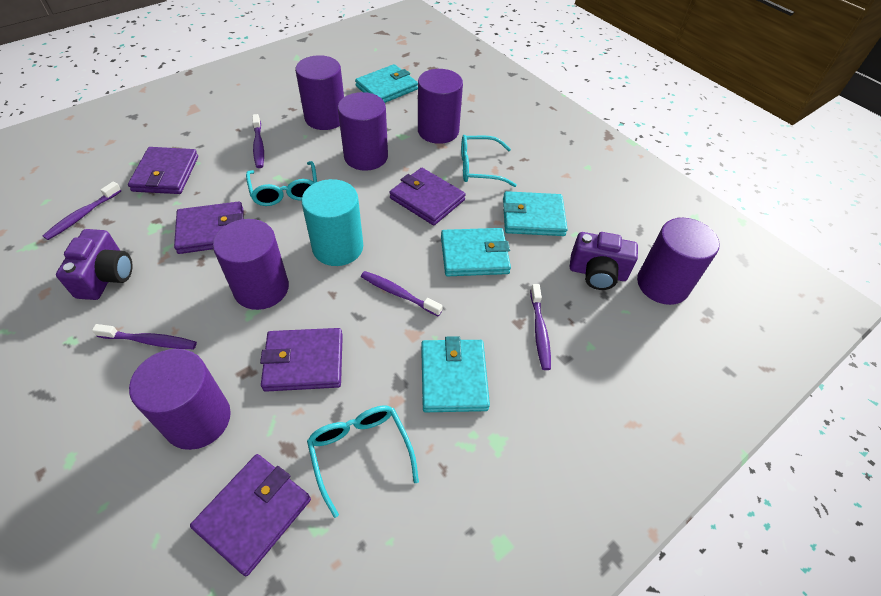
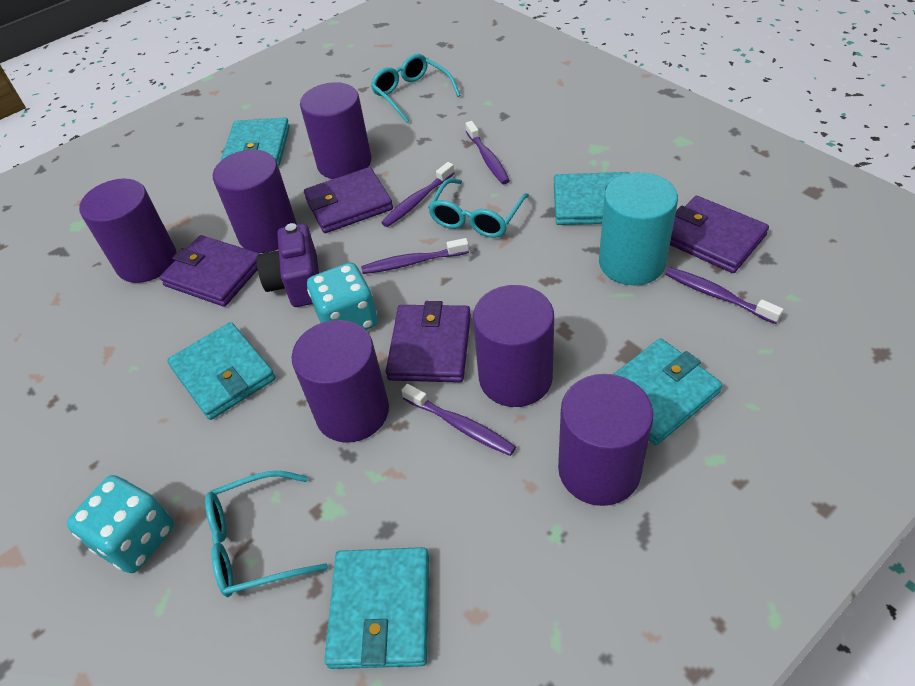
purple camera: 2 -> 1
purple wallet: 5 -> 4
turquoise dice: 0 -> 2
turquoise wallet: 4 -> 5

